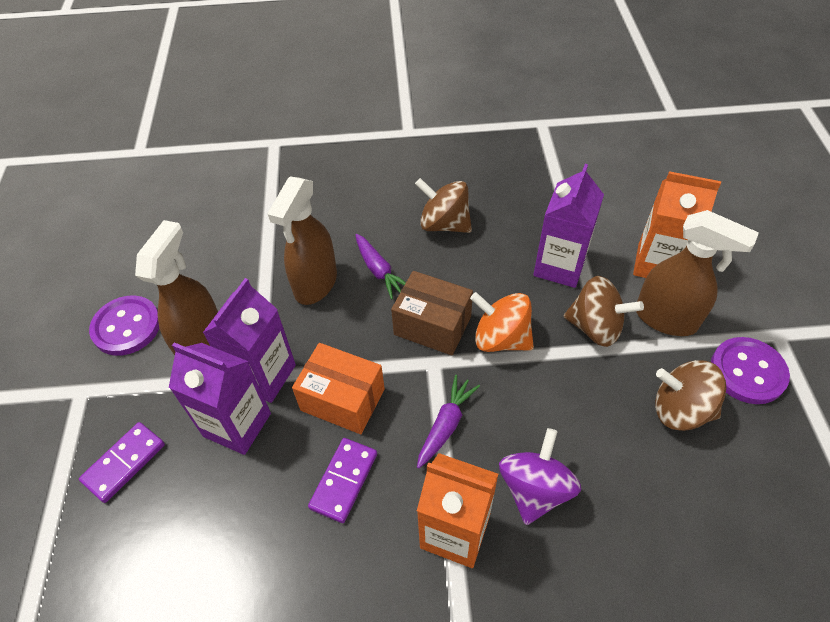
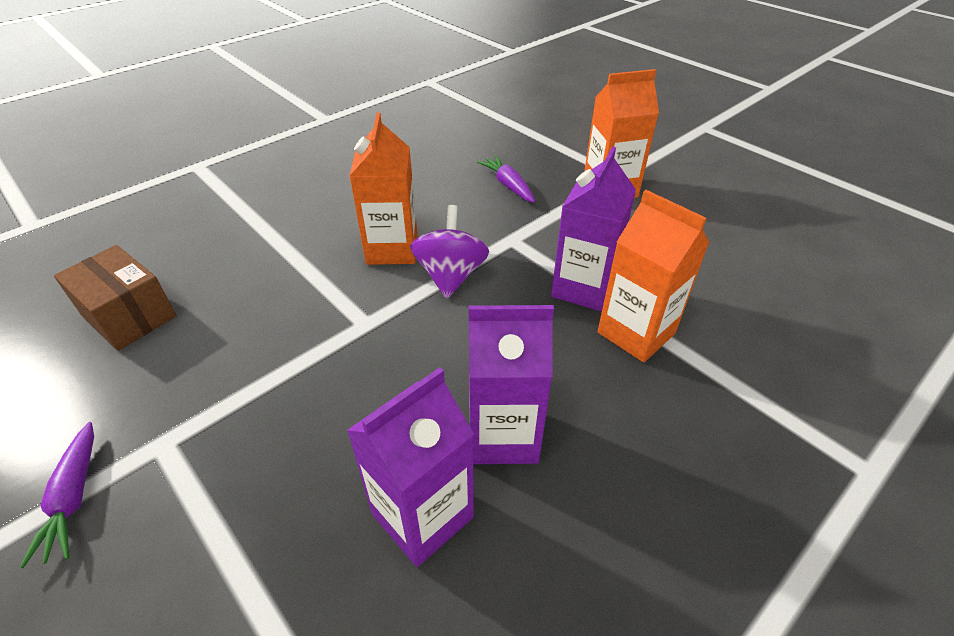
brown spinning top: 3 -> 0
brown spray bottle: 3 -> 0
orange box: 1 -> 0
orange carton: 2 -> 3
orange spinning top: 1 -> 0
purple button: 2 -> 0
purple domino: 2 -> 0

